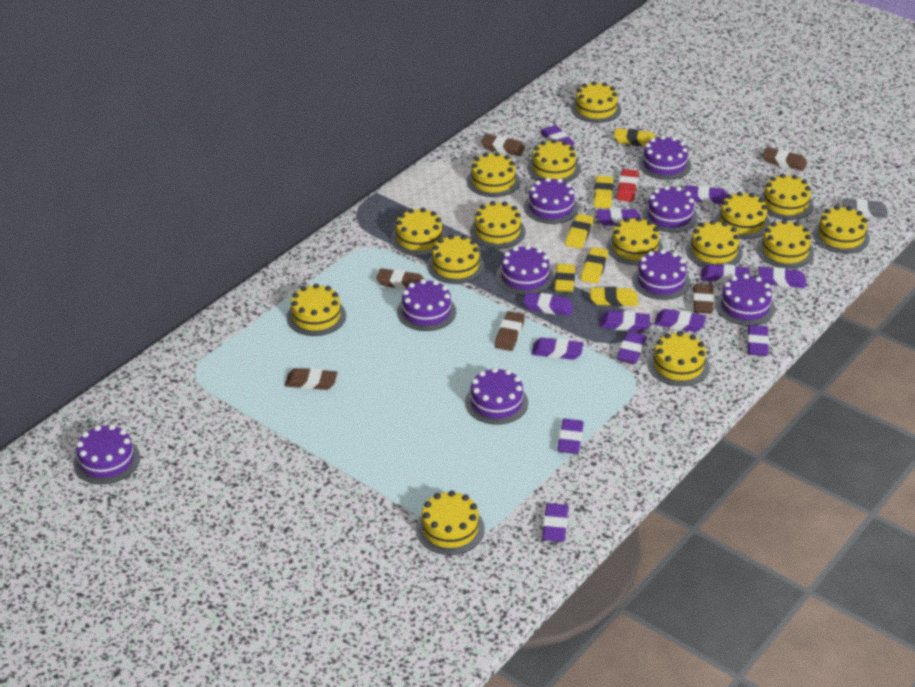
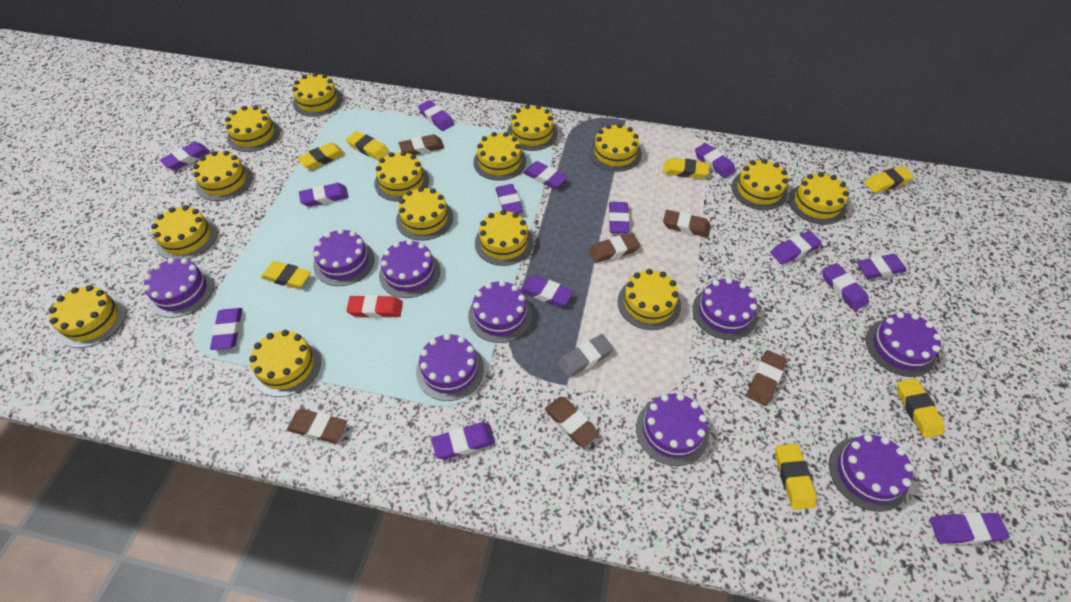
purple eraser: 13 -> 14
yellow eraser: 6 -> 7

